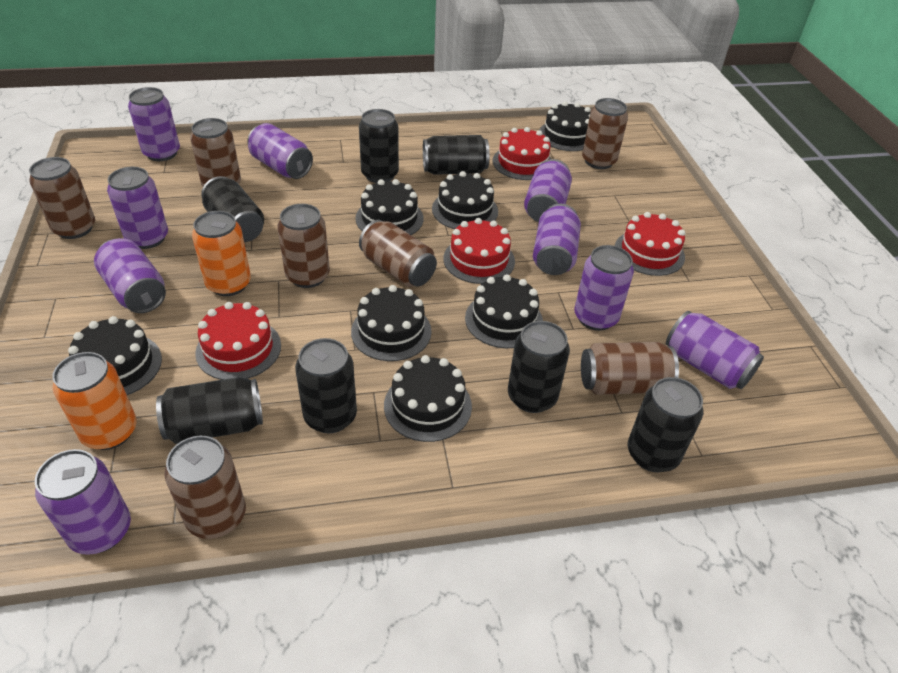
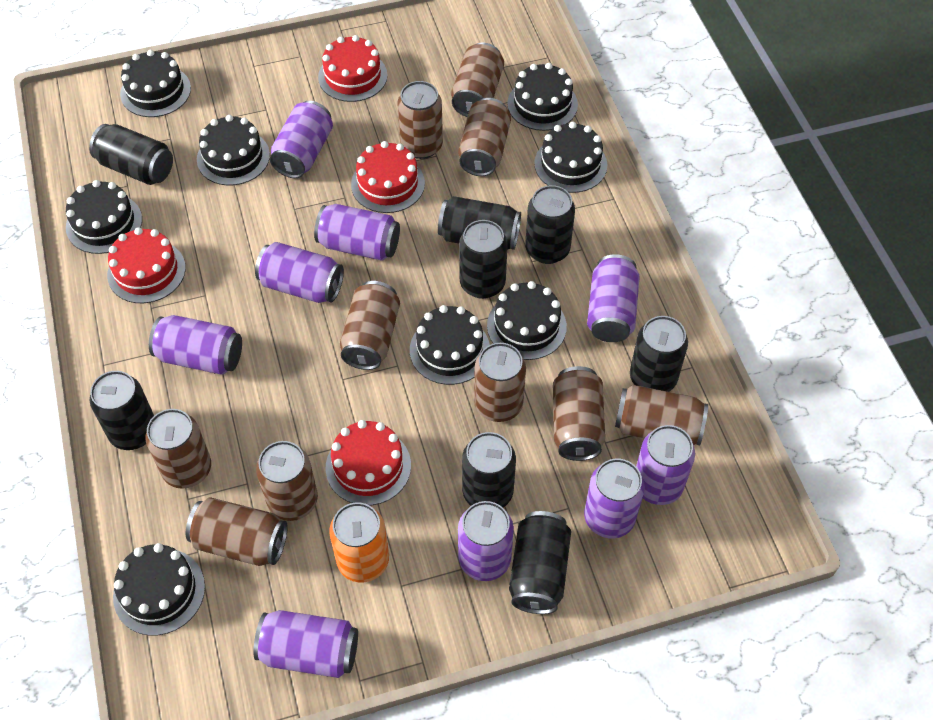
black cake: 7 -> 8
black can: 7 -> 8
brown can: 7 -> 10
orange can: 2 -> 1

